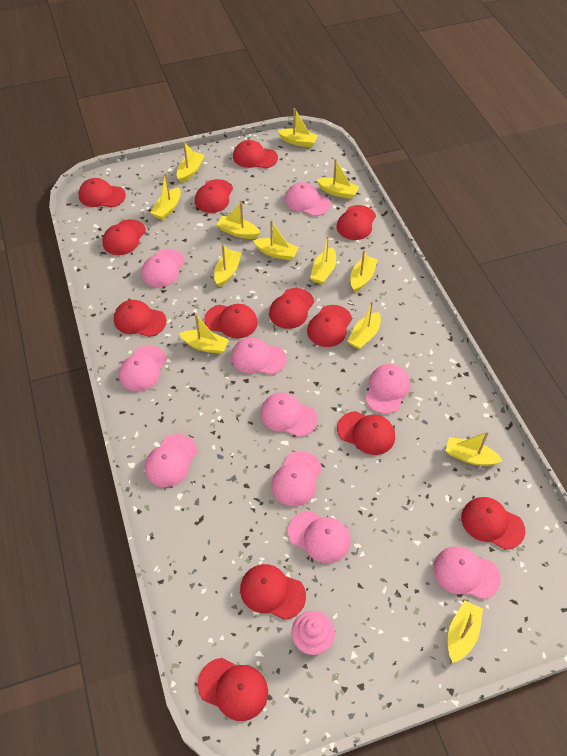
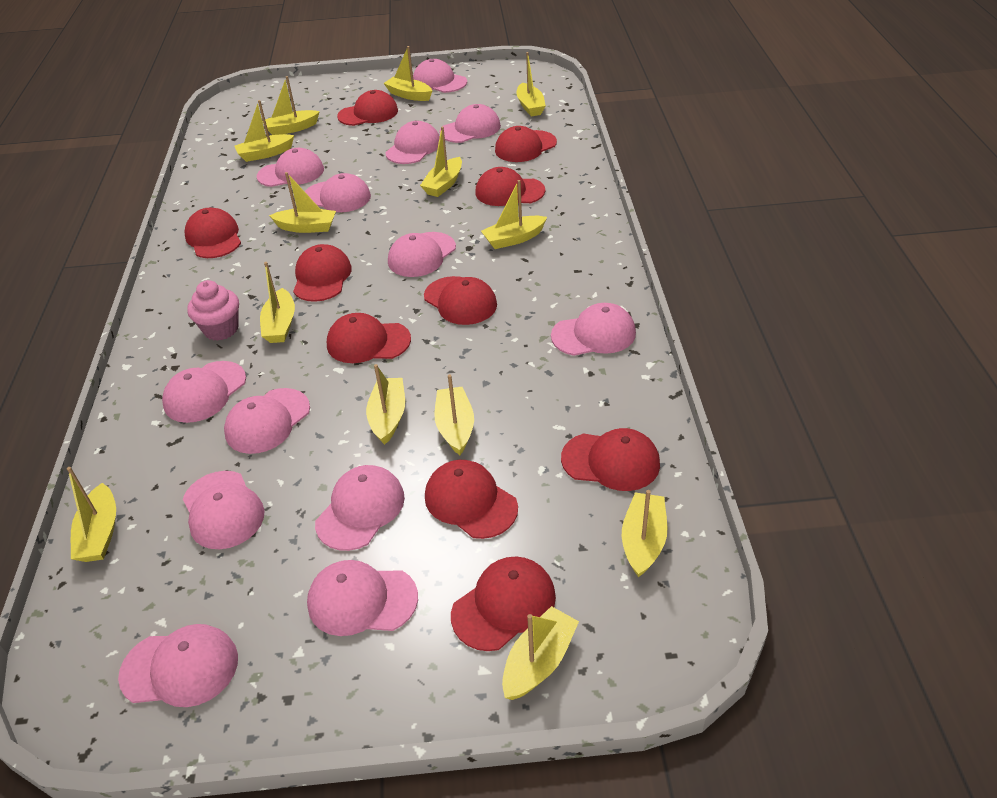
pink cap: 10 -> 13
red cap: 13 -> 10

